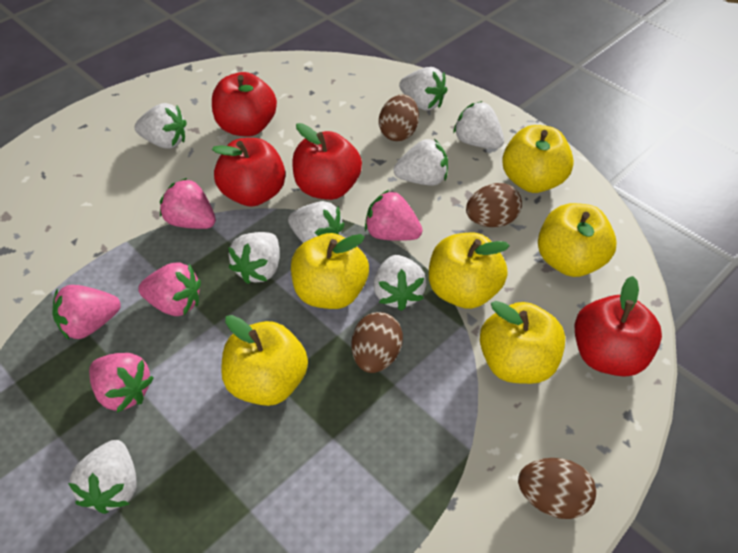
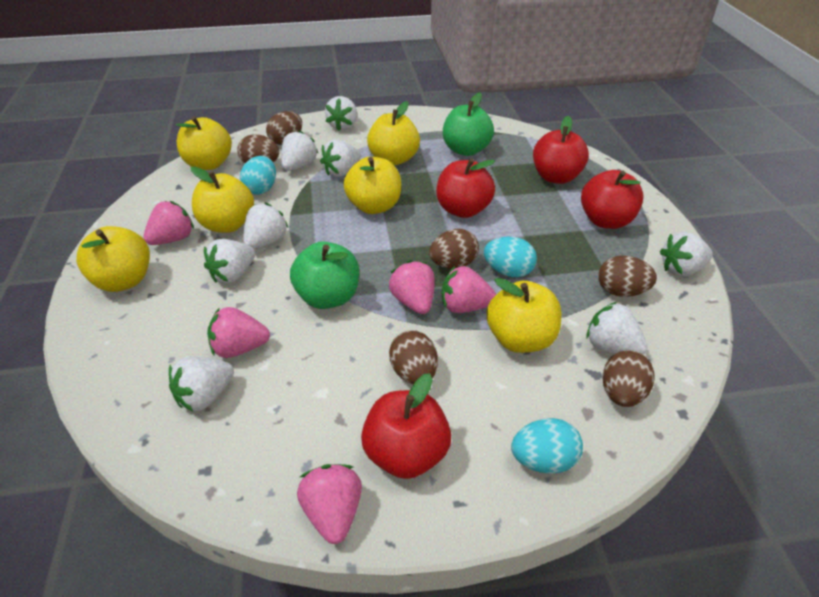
brown egg: 4 -> 6
green apple: 0 -> 2
turquoise egg: 0 -> 3

